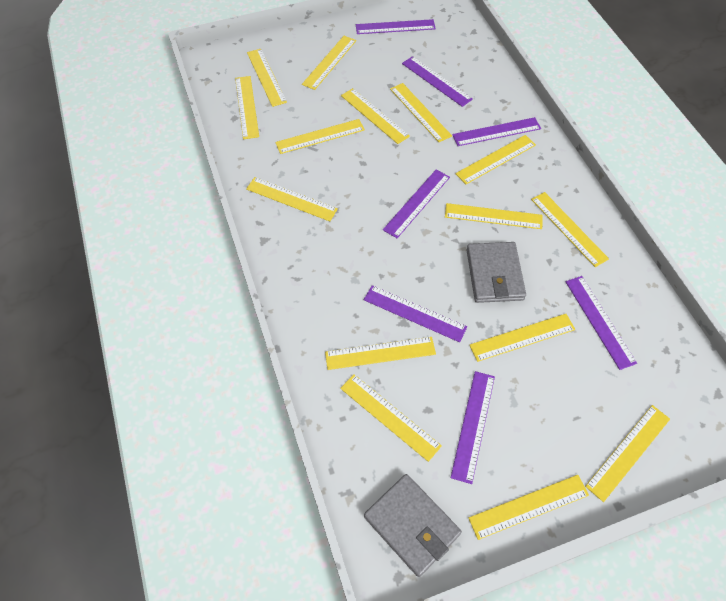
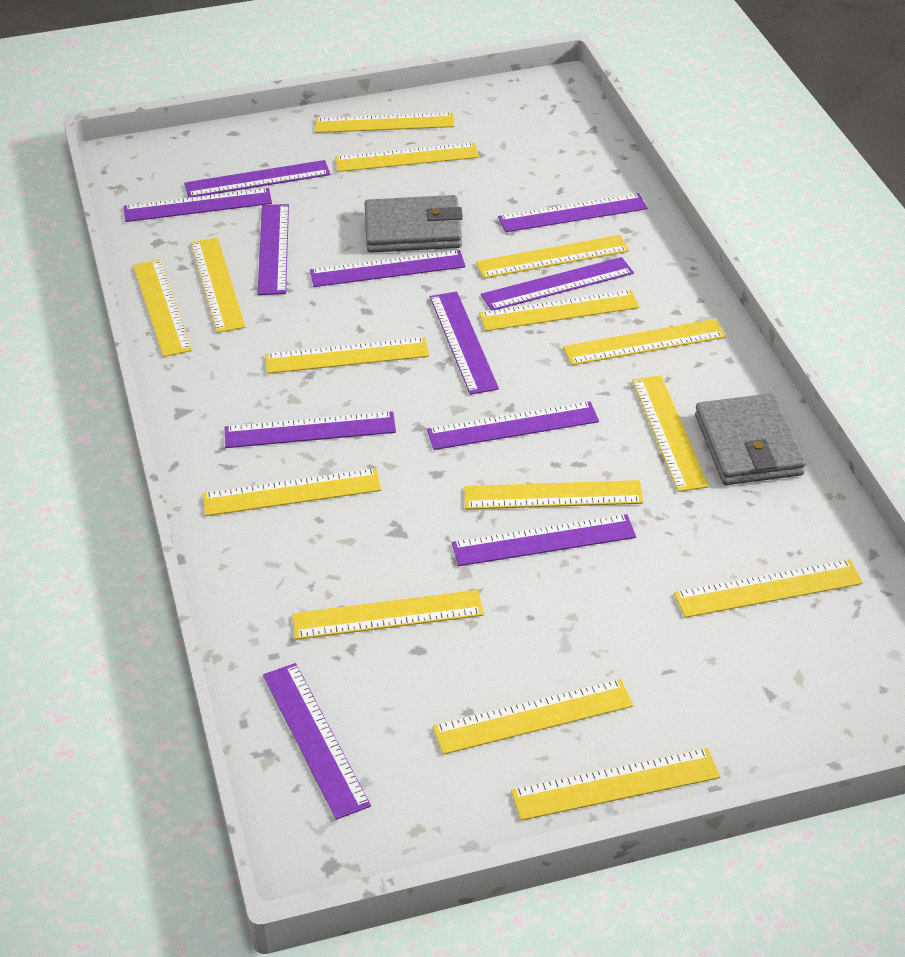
purple ruler: 7 -> 11

